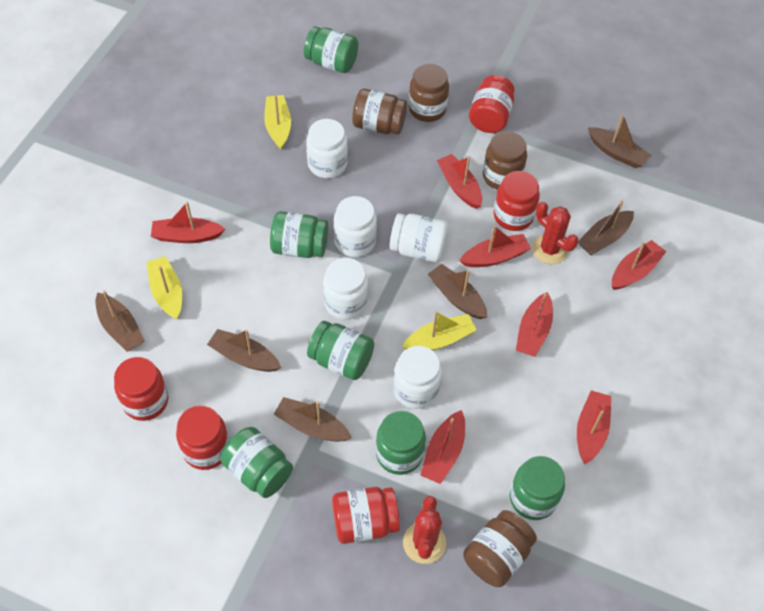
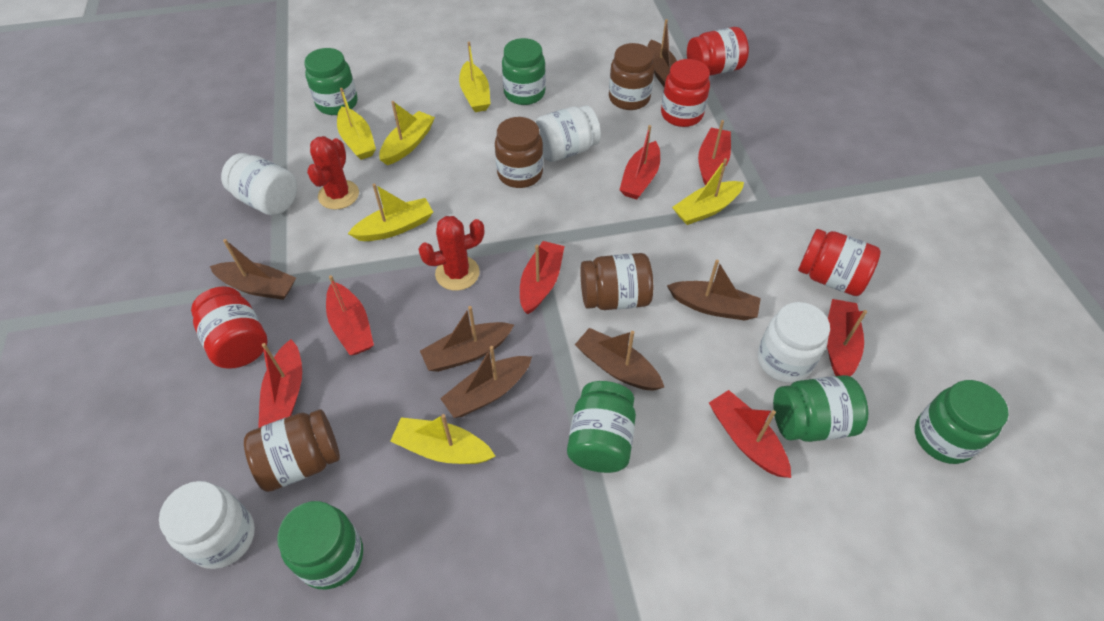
red jar: 5 -> 4
white jar: 5 -> 4
yellow boat: 3 -> 6

